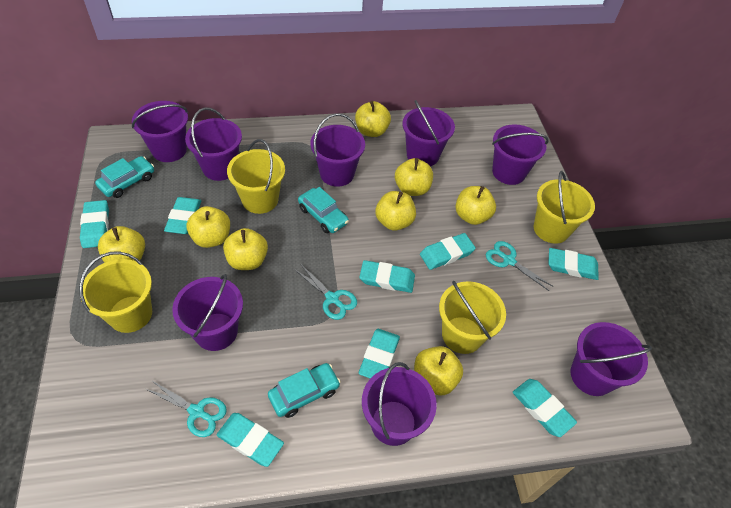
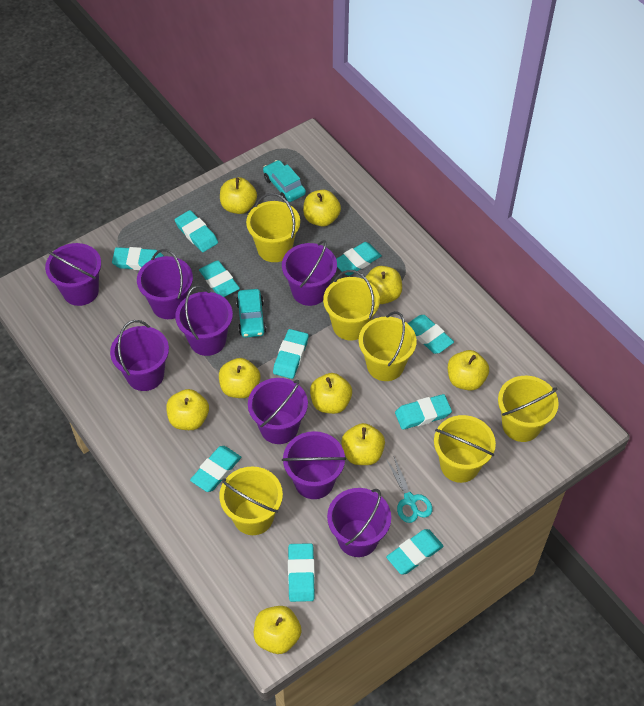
turquoise car: 3 -> 2
turquoise eraser: 8 -> 10
turquoise scissors: 3 -> 1
yellow apple: 8 -> 9
yellow bucket: 4 -> 6

